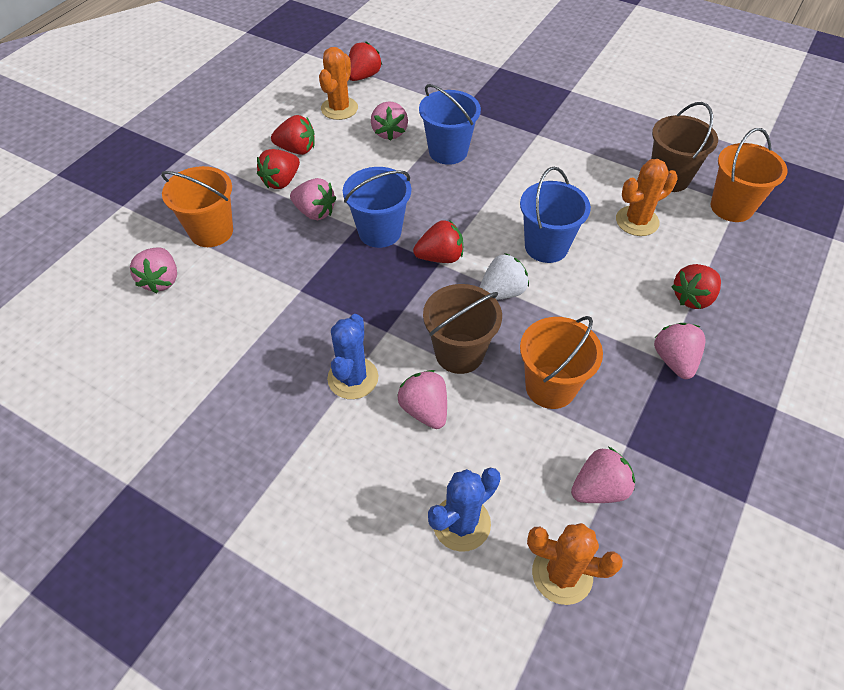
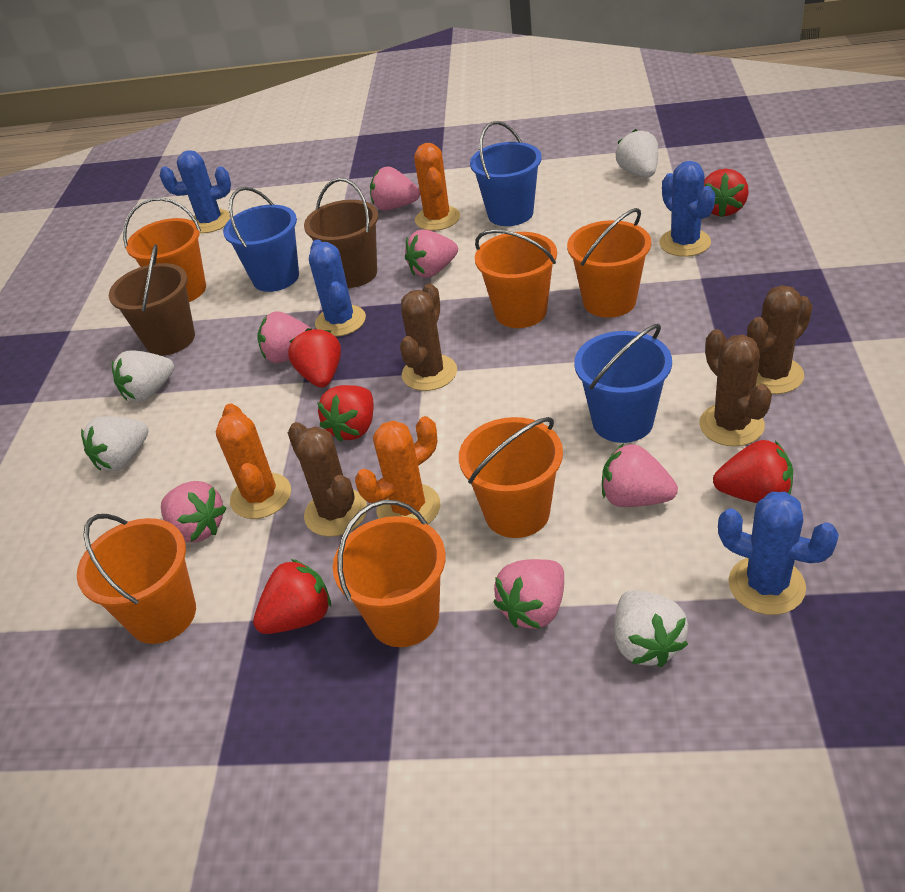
blue cactus: 2 -> 4
brown cactus: 0 -> 4
orange bucket: 3 -> 6
white strawberry: 1 -> 4

